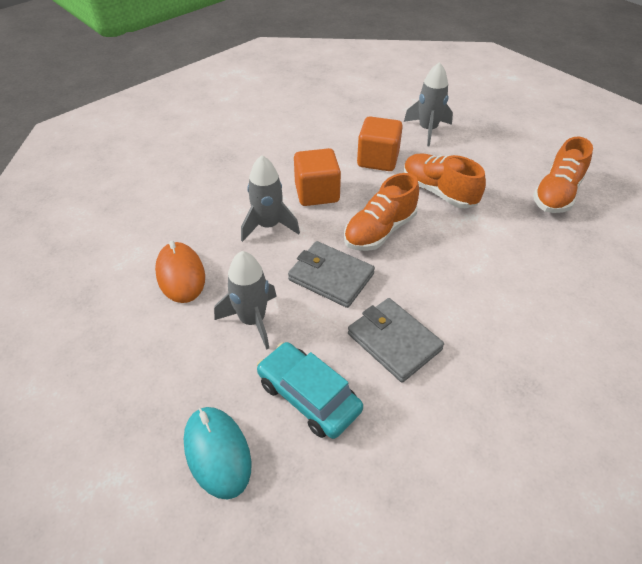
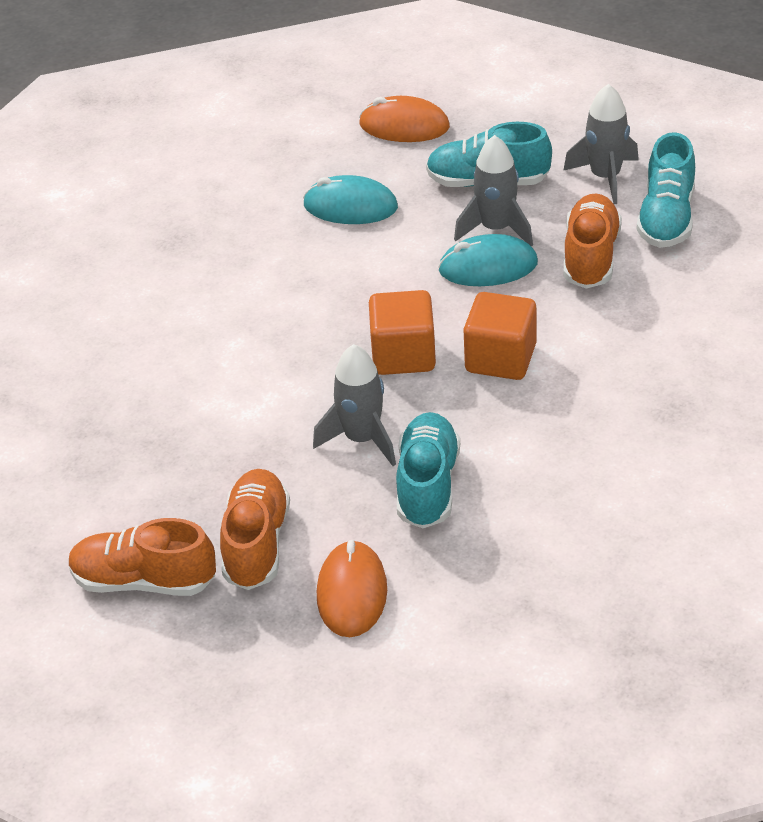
grey wallet: 2 -> 0
orange mouse: 1 -> 2
turquoise car: 1 -> 0
turquoise mouse: 1 -> 2
turquoise shoe: 0 -> 3

